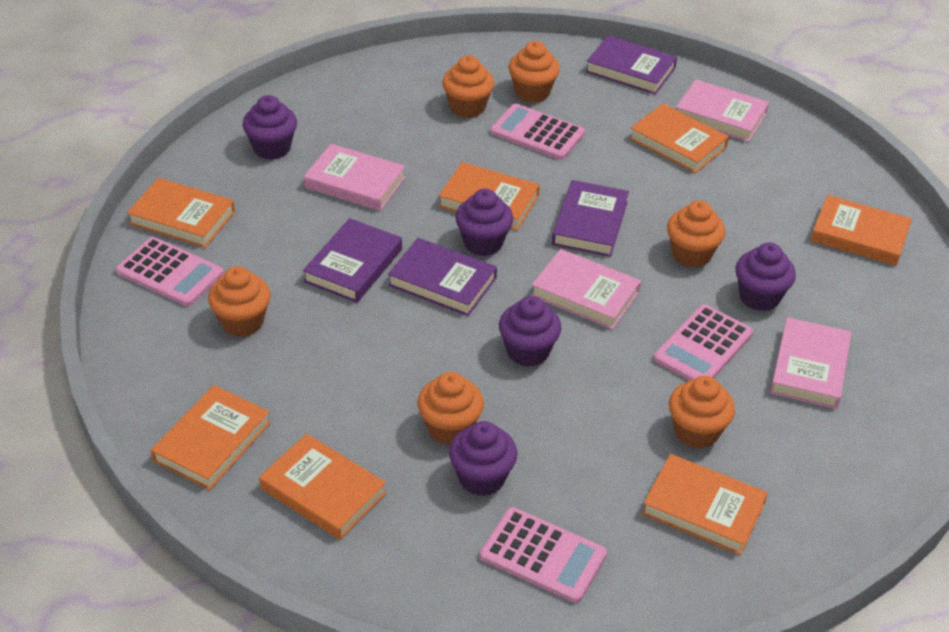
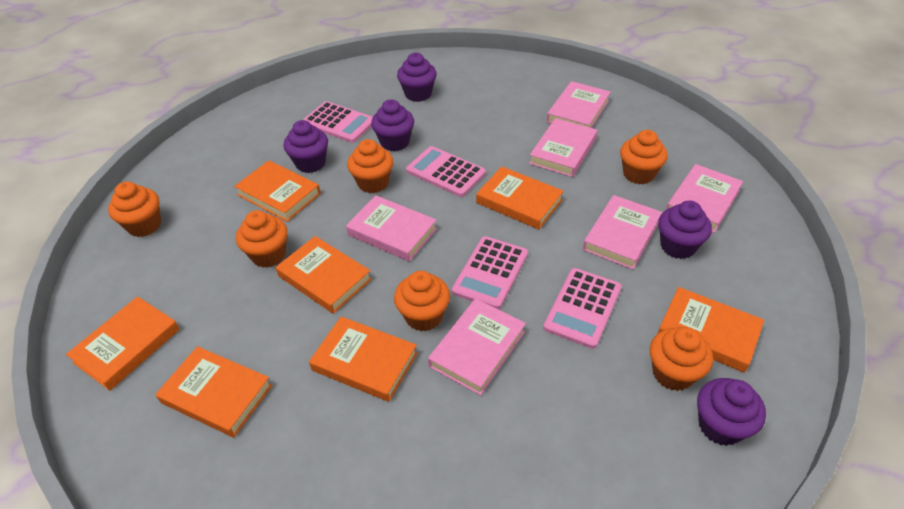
pink book: 4 -> 6
purple book: 4 -> 0

